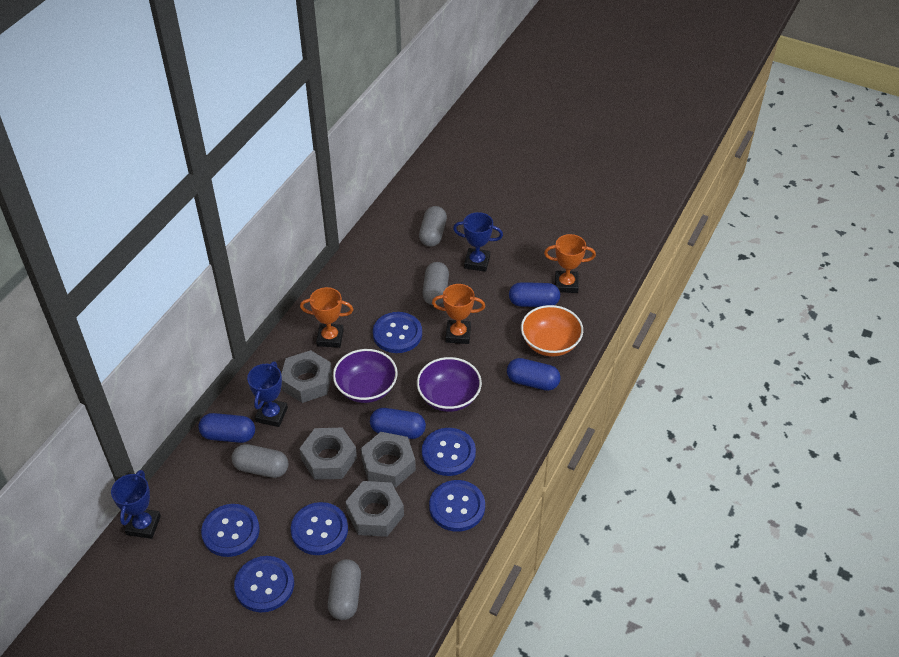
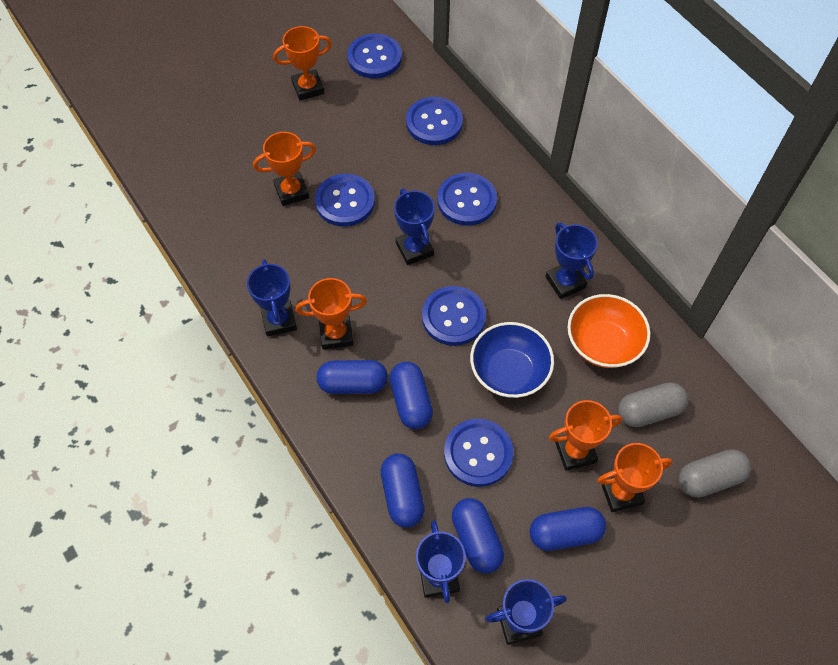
blue bowl: 0 -> 1
blue capsule: 4 -> 5
blue trophy: 3 -> 5
grey capsule: 4 -> 2
grey nut: 4 -> 0
orange trophy: 3 -> 5
purple bowl: 2 -> 0

